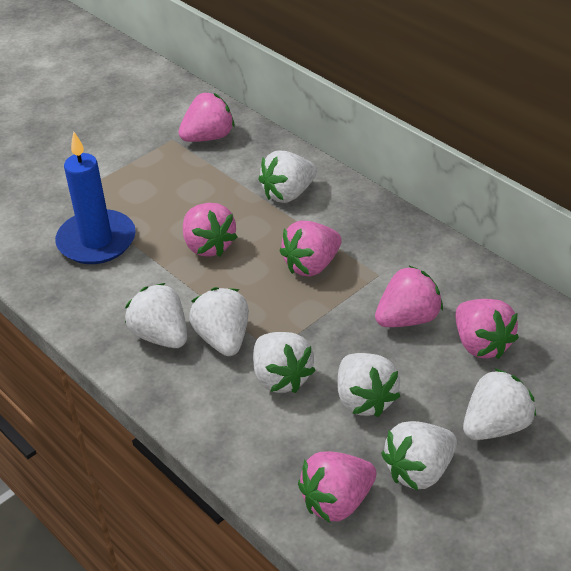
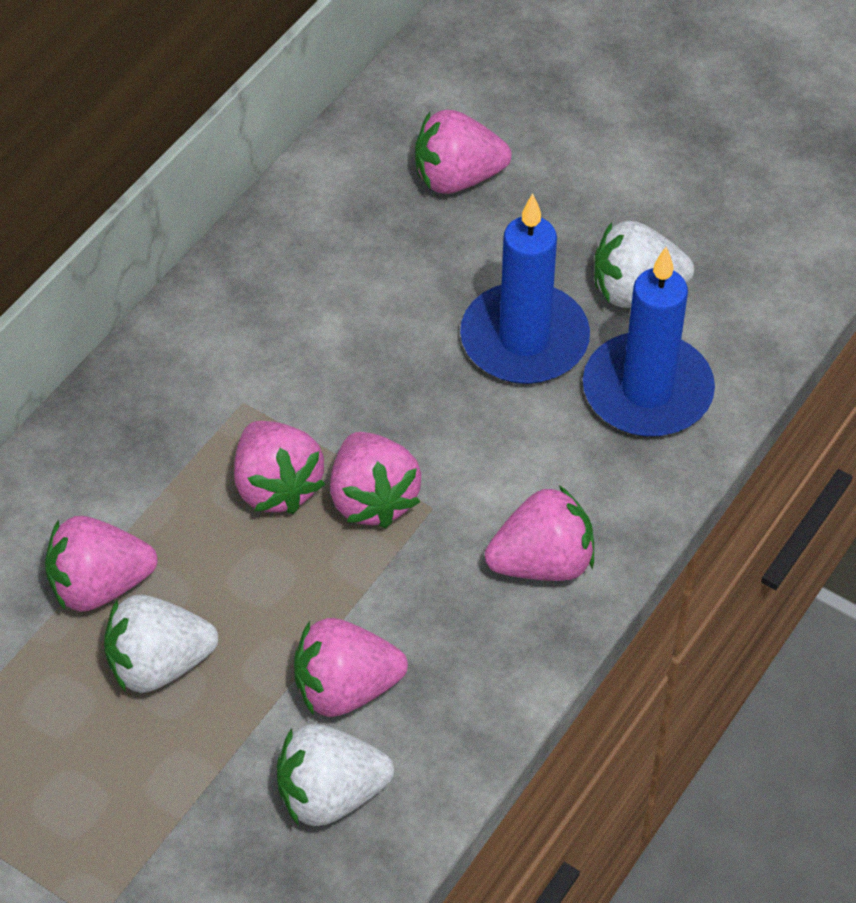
blue candle: 1 -> 2
white strawberry: 7 -> 3

